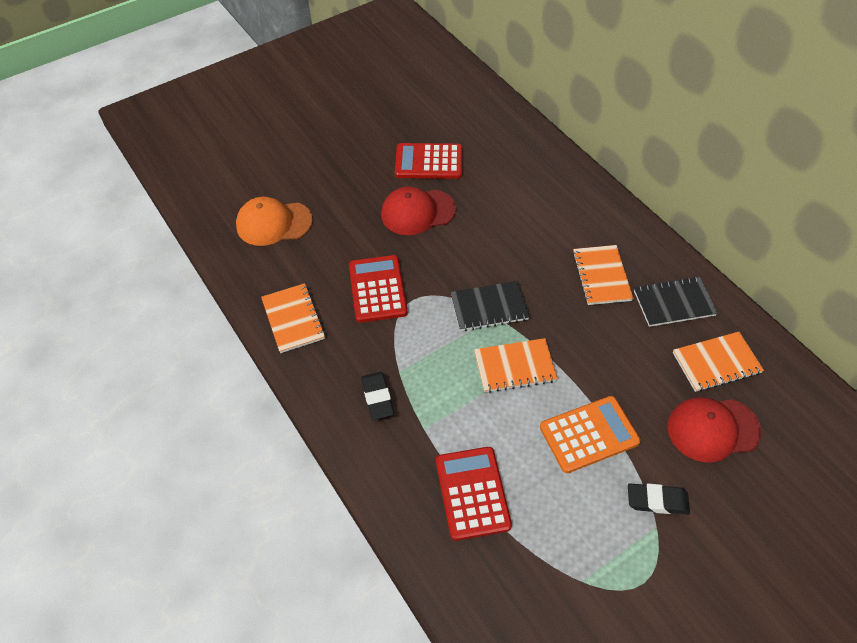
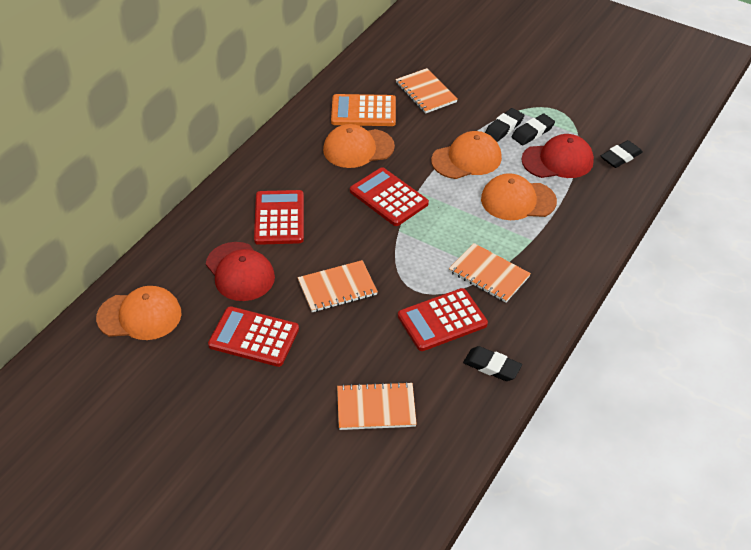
black eraser: 2 -> 4
black notebook: 2 -> 0
orange cap: 1 -> 4
red calculator: 3 -> 4

